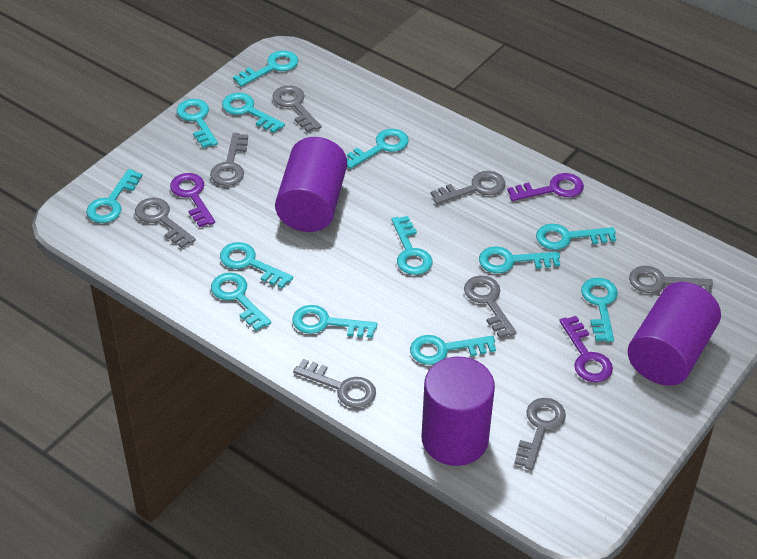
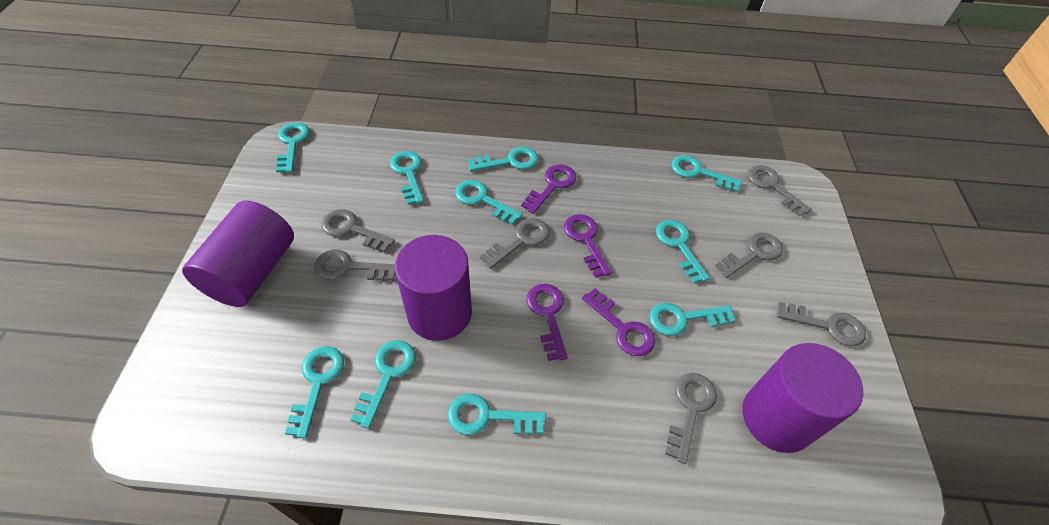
grey key: 8 -> 7
purple key: 3 -> 4
turquoise key: 13 -> 10

